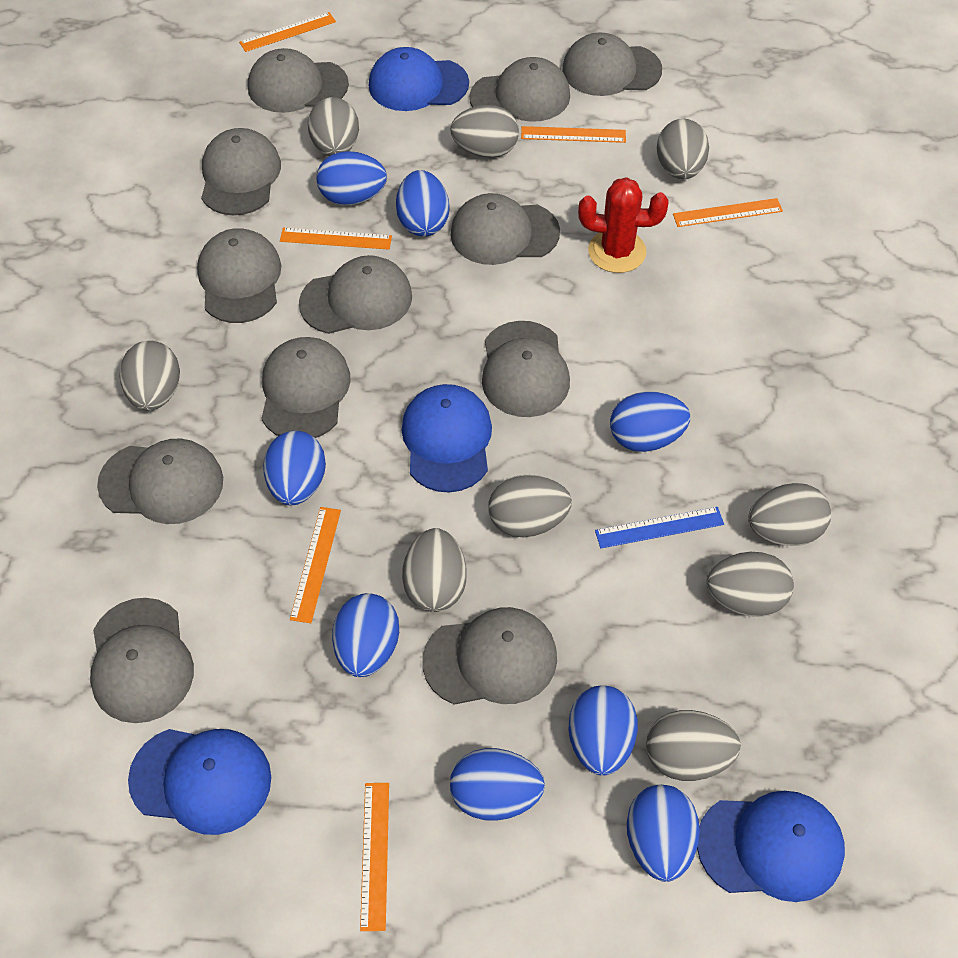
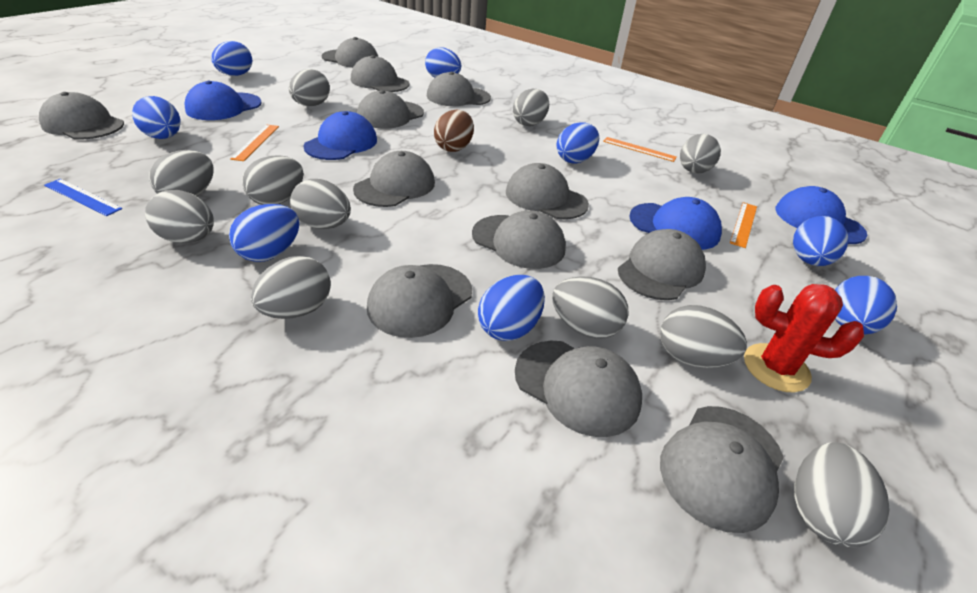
brown egg: 0 -> 1
grey egg: 9 -> 11
orange ruler: 6 -> 3

